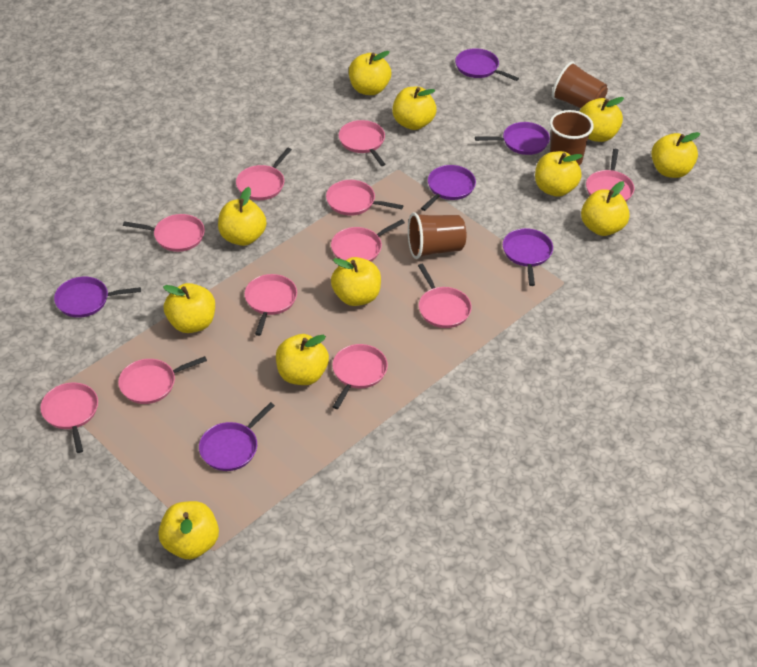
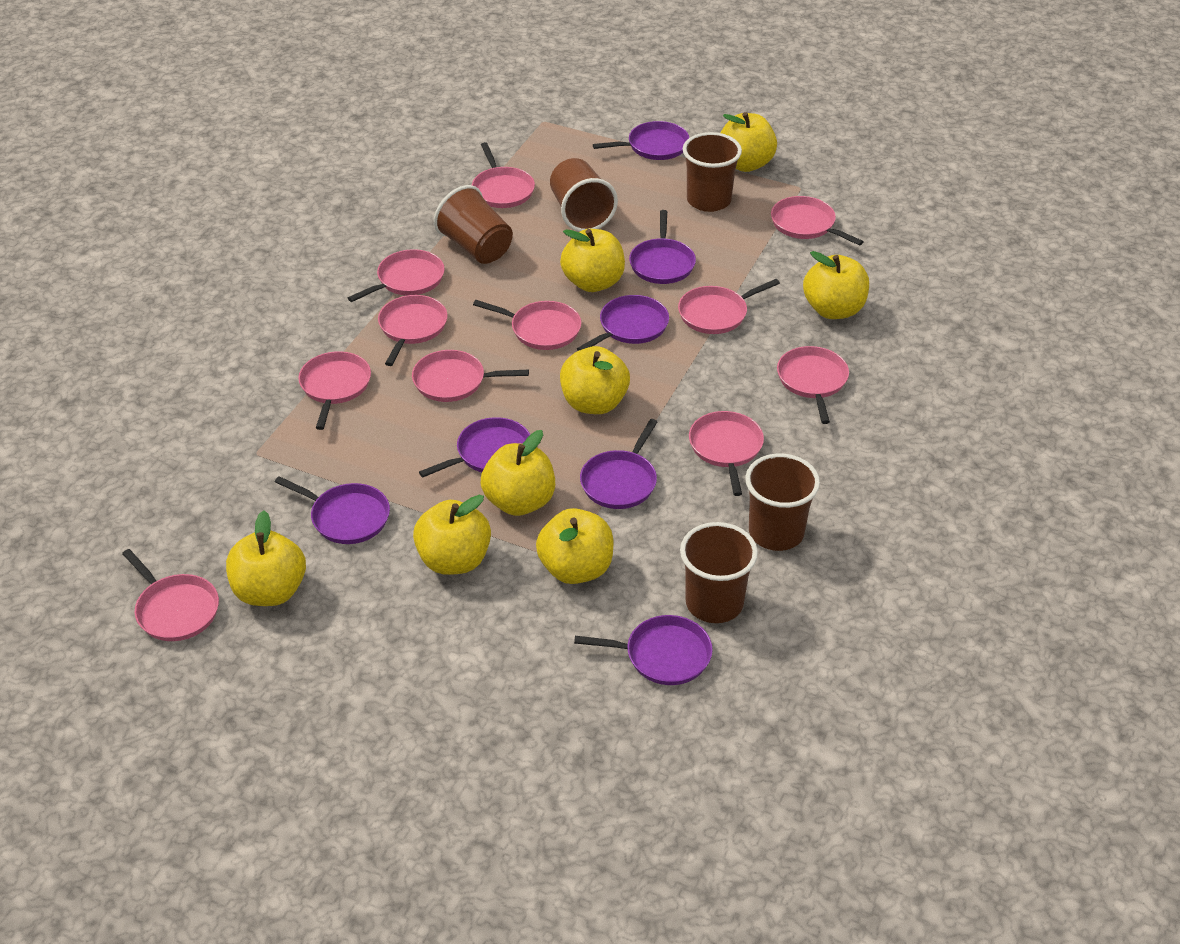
brown cup: 3 -> 5
purple pan: 6 -> 7
yellow apple: 11 -> 8

